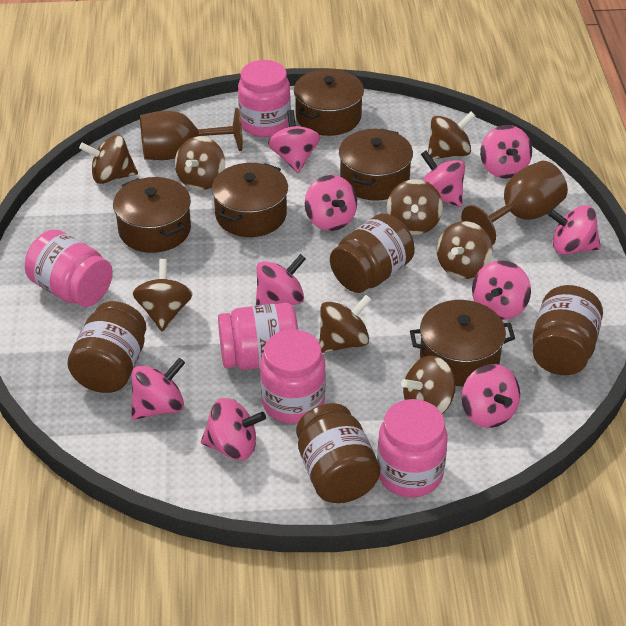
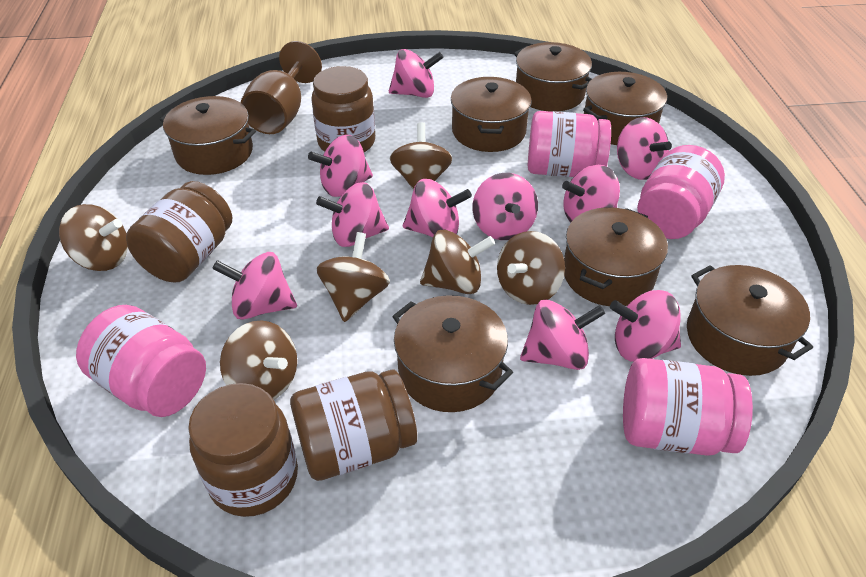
brown goblet: 2 -> 1
brown pot: 5 -> 7
brown spinning top: 8 -> 6
pink jar: 5 -> 4

